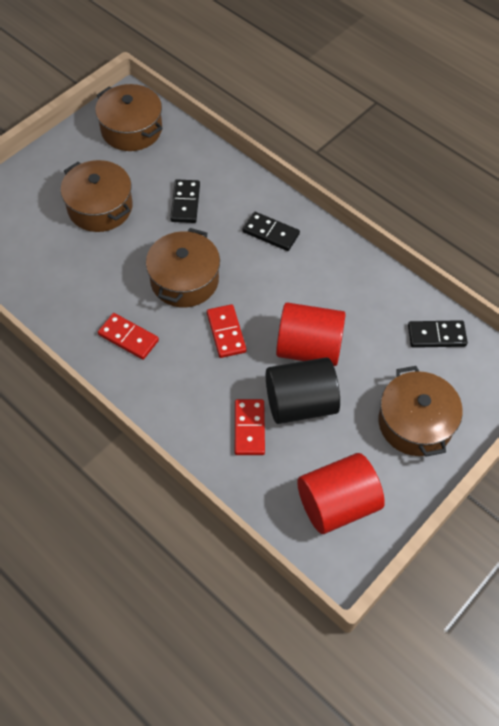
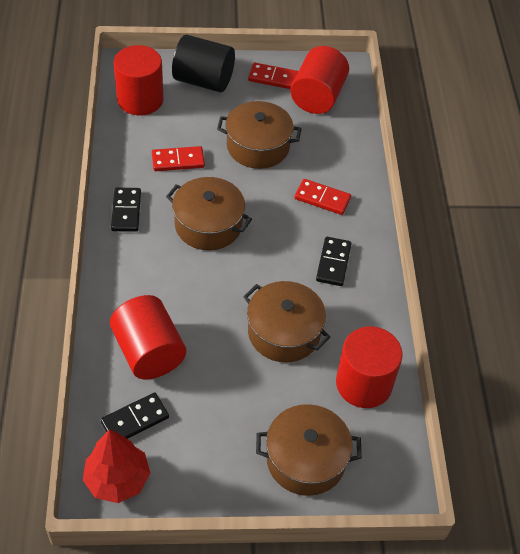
red cylinder: 2 -> 4
red tree: 0 -> 1

